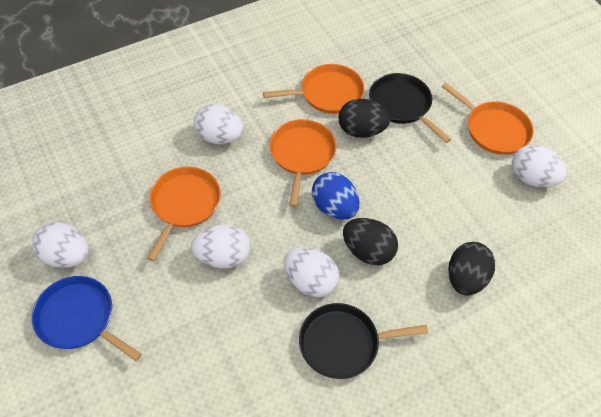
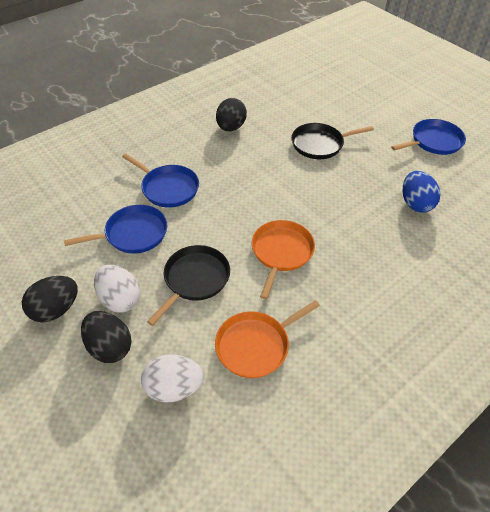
blue pan: 1 -> 3
orange pan: 4 -> 2
white egg: 5 -> 2

